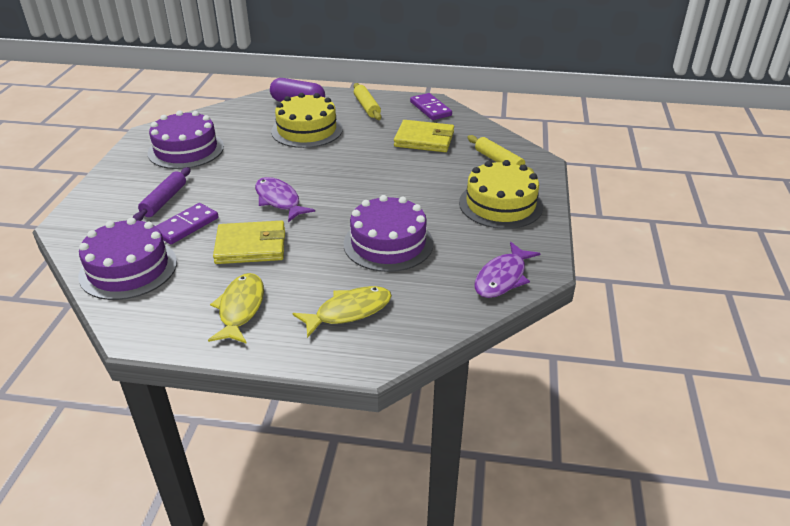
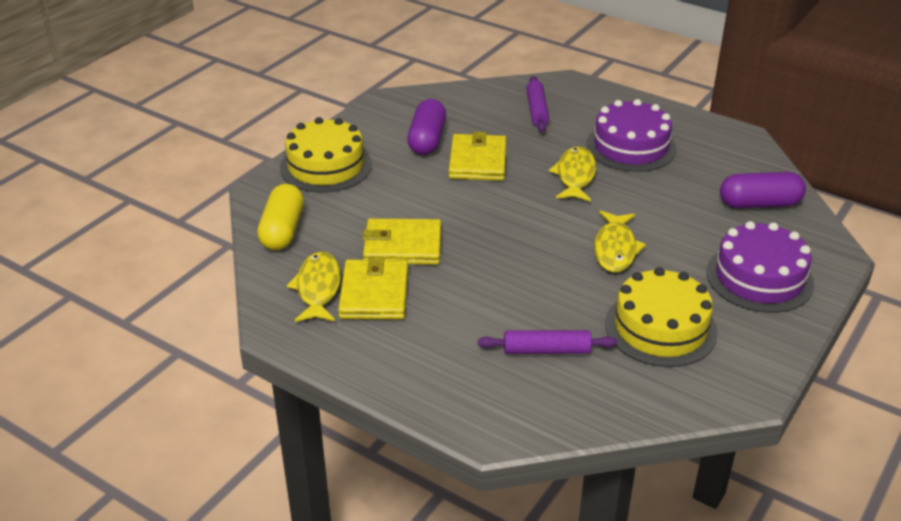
purple cake: 3 -> 2
purple capsule: 1 -> 2
purple domino: 2 -> 0
purple fish: 2 -> 0
purple rolling pin: 1 -> 2
yellow capsule: 0 -> 1
yellow fish: 2 -> 3
yellow rolling pin: 2 -> 0
yellow wallet: 2 -> 3

